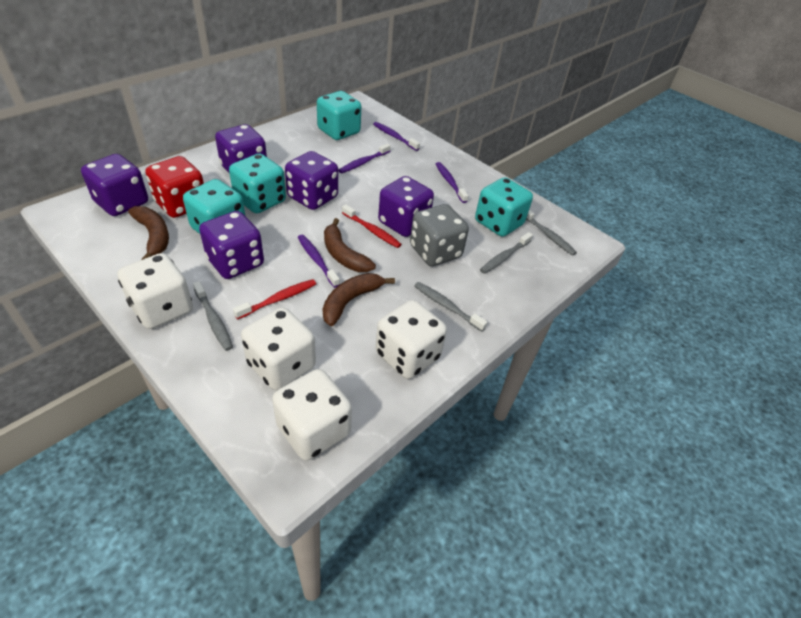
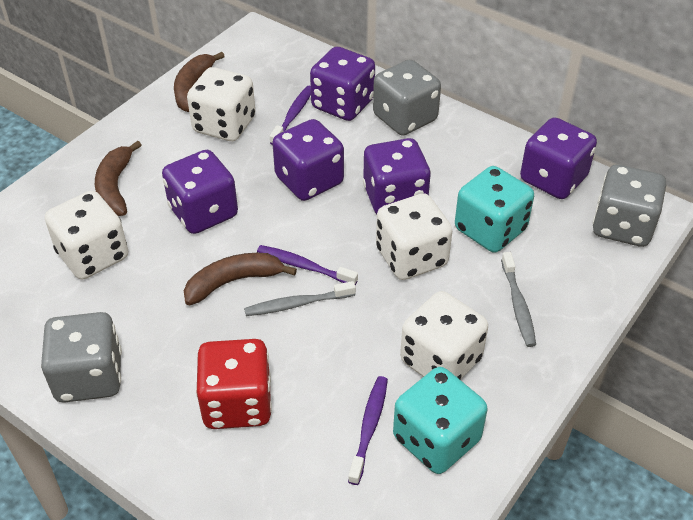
grey dice: 1 -> 3
grey toothbrush: 4 -> 2
purple toothbrush: 4 -> 3
red toothbrush: 2 -> 0
turquoise dice: 4 -> 2

